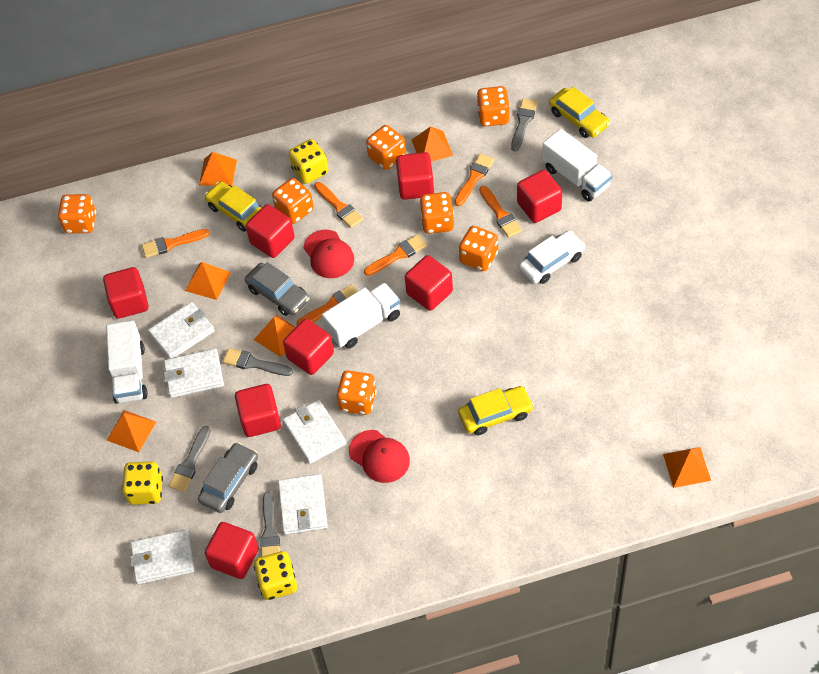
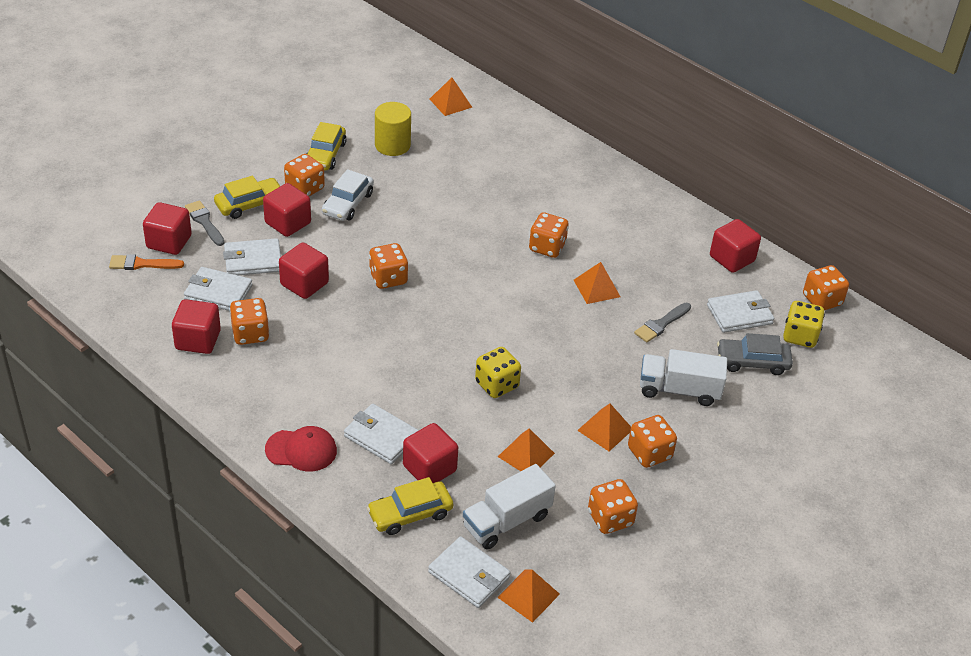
grey brush: 4 -> 2
grey car: 2 -> 1
orange brush: 6 -> 1
orange pyramid: 6 -> 5
red cap: 2 -> 1
red cube: 8 -> 6
white truck: 3 -> 2
yellow cylinder: 0 -> 1
yellow dice: 3 -> 2

